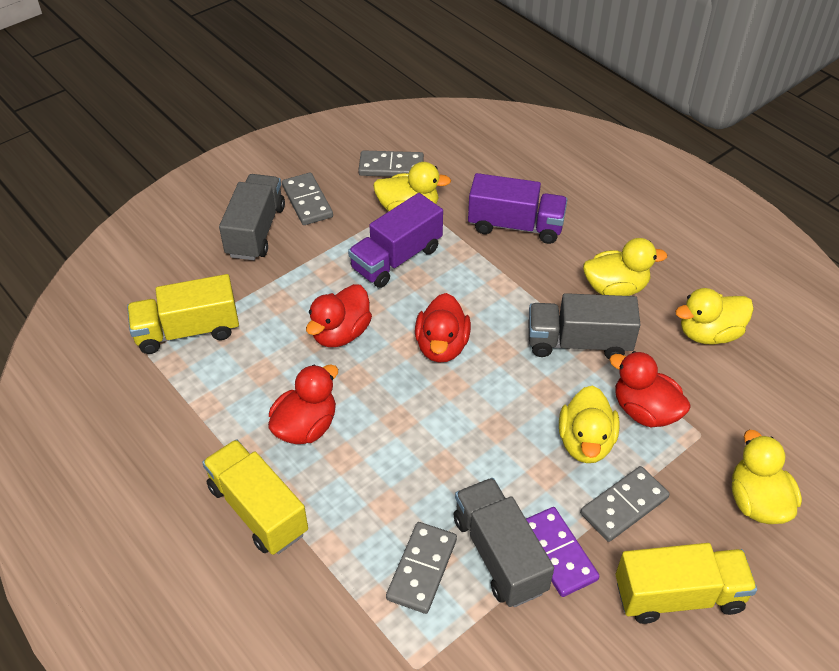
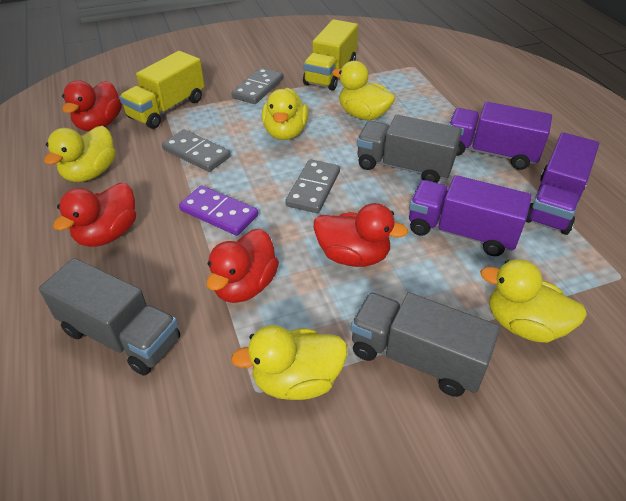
grey domino: 4 -> 3
purple truck: 2 -> 3
yellow truck: 3 -> 2

